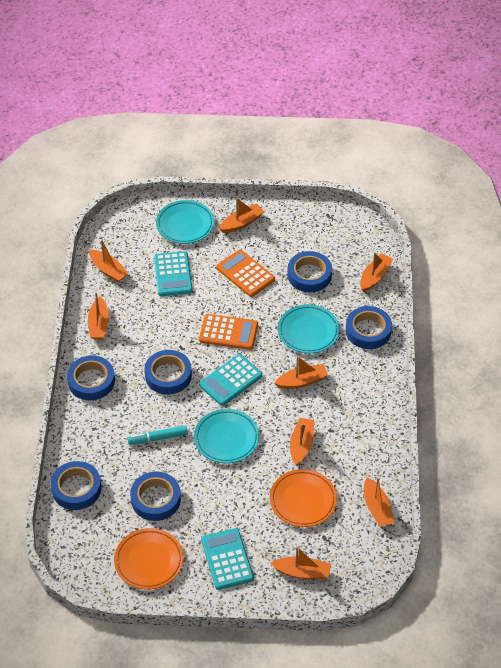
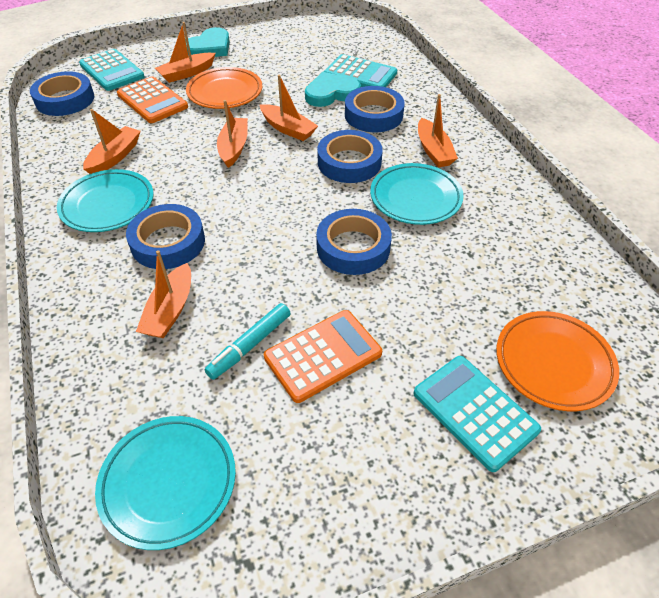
blue tape: 6 -> 5
orange boat: 8 -> 6
turquoise heart: 0 -> 2

